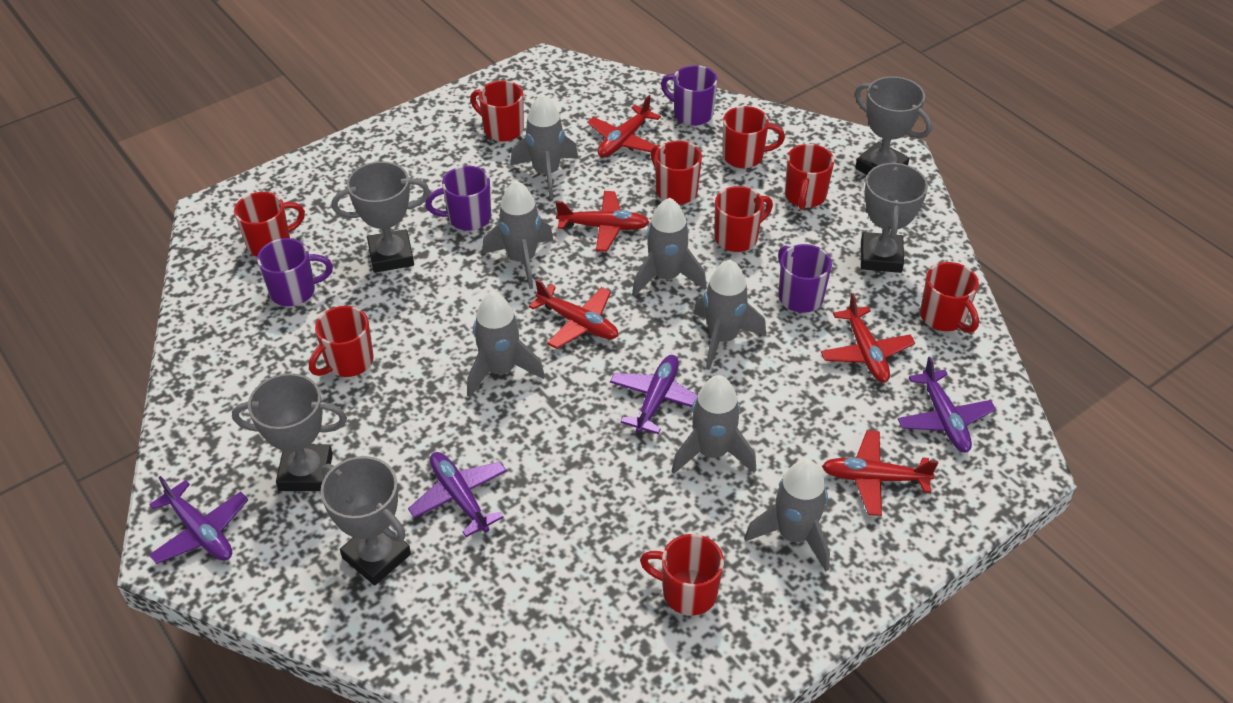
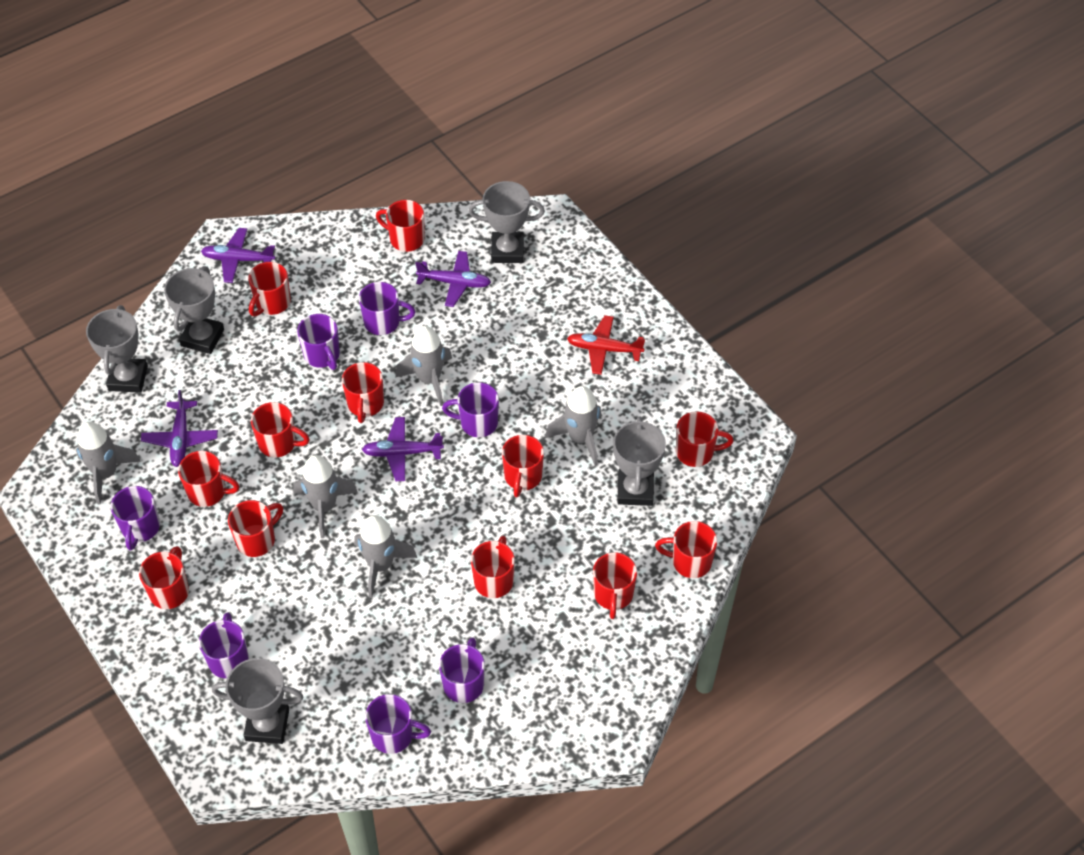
grey rocket: 7 -> 5
purple mug: 4 -> 7
red mug: 9 -> 12
red plane: 5 -> 1

